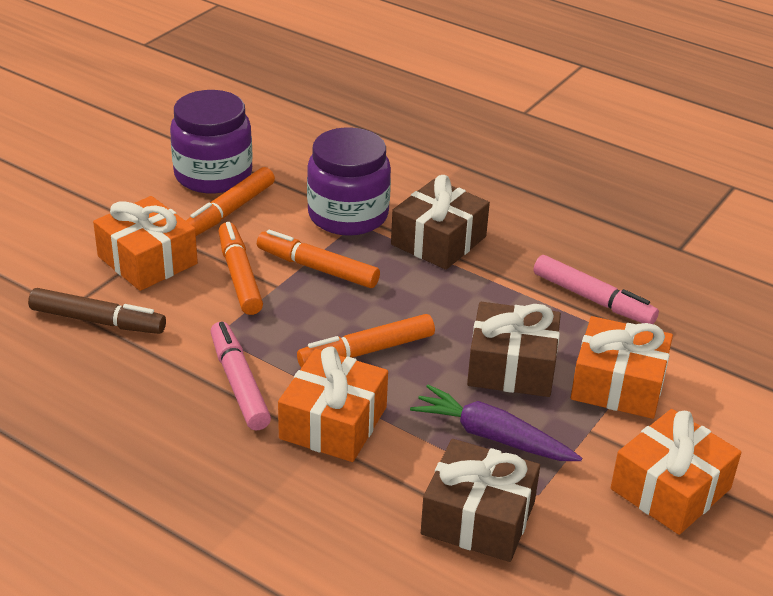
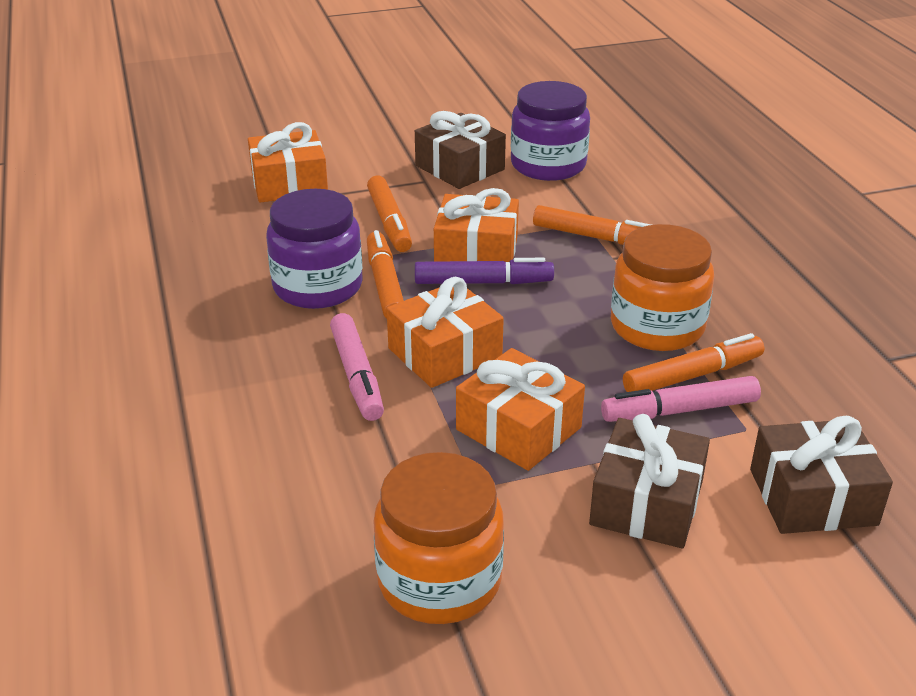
brown marker: 1 -> 0
orange jar: 0 -> 2
purple carrot: 1 -> 0
purple marker: 0 -> 1

